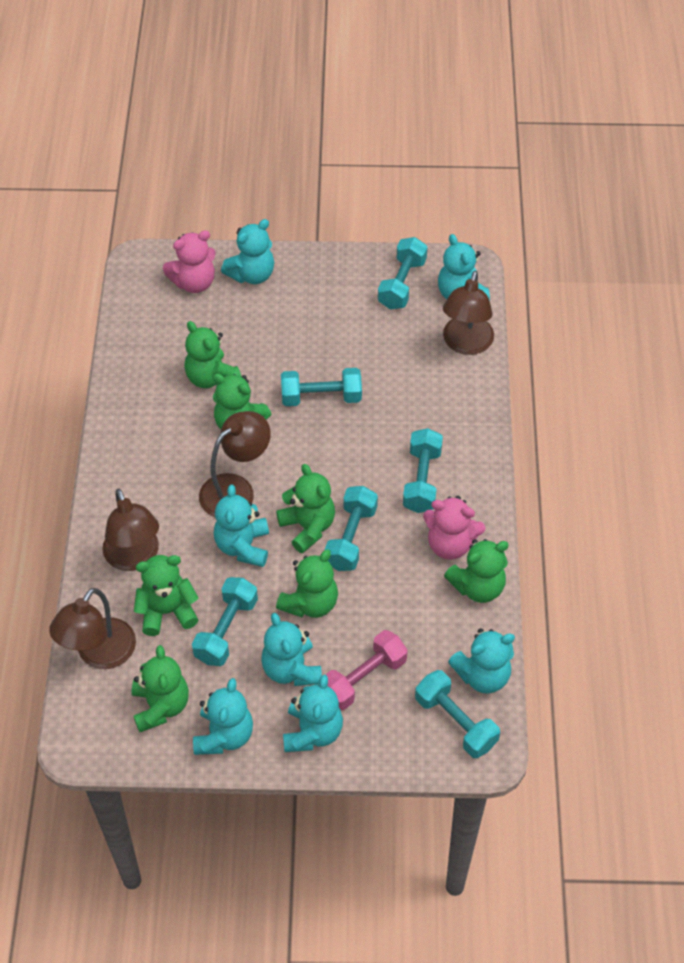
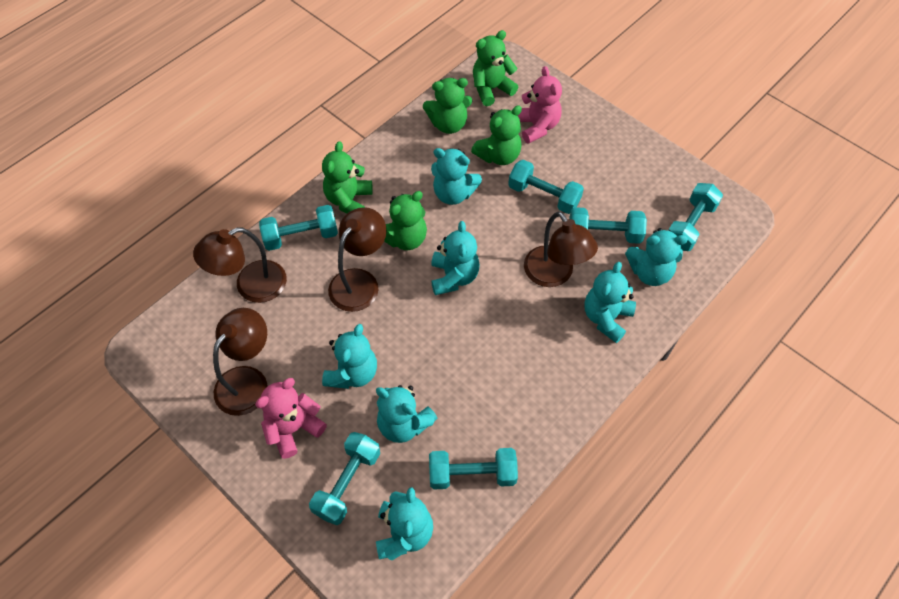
green teddy bear: 7 -> 5
pink dumbbell: 1 -> 0

